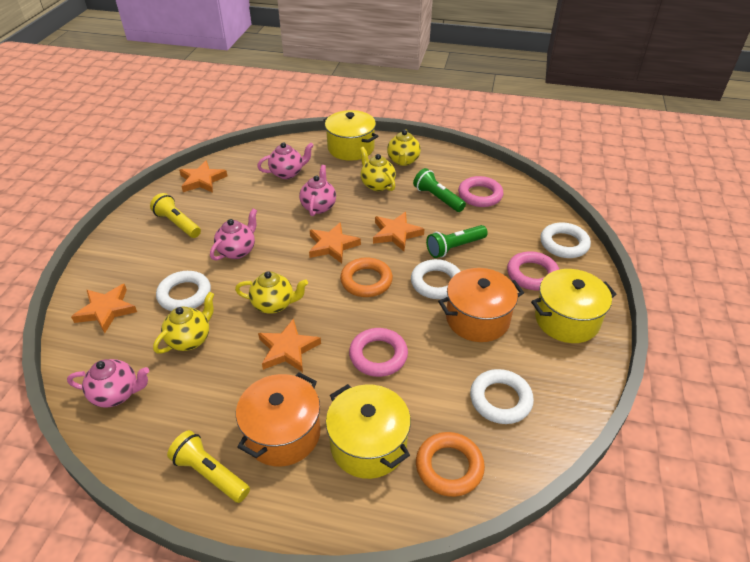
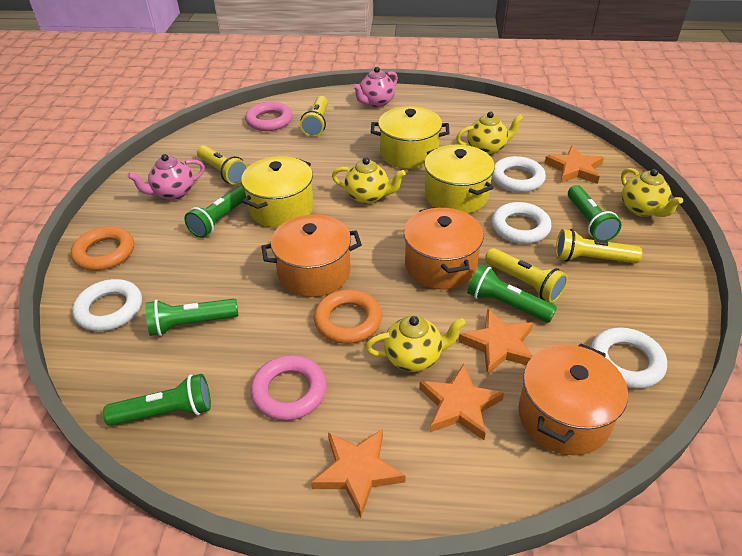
green flashlight: 2 -> 5
orange pot: 2 -> 3
orange star: 5 -> 4
pink ring: 3 -> 2
pink teapot: 4 -> 2
yellow flashlight: 2 -> 4

